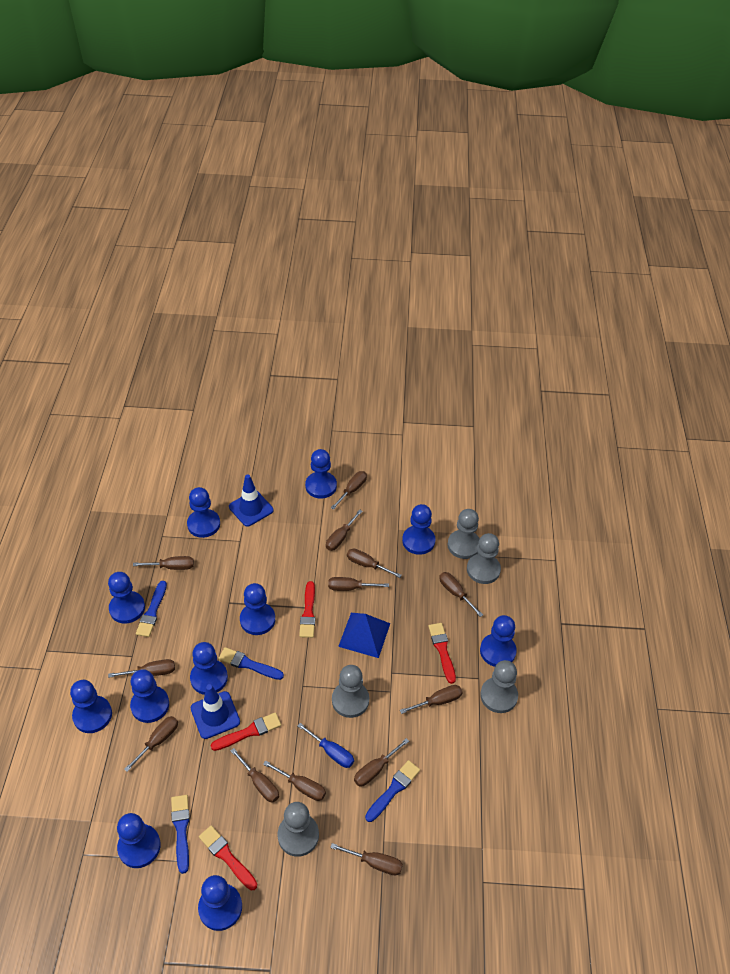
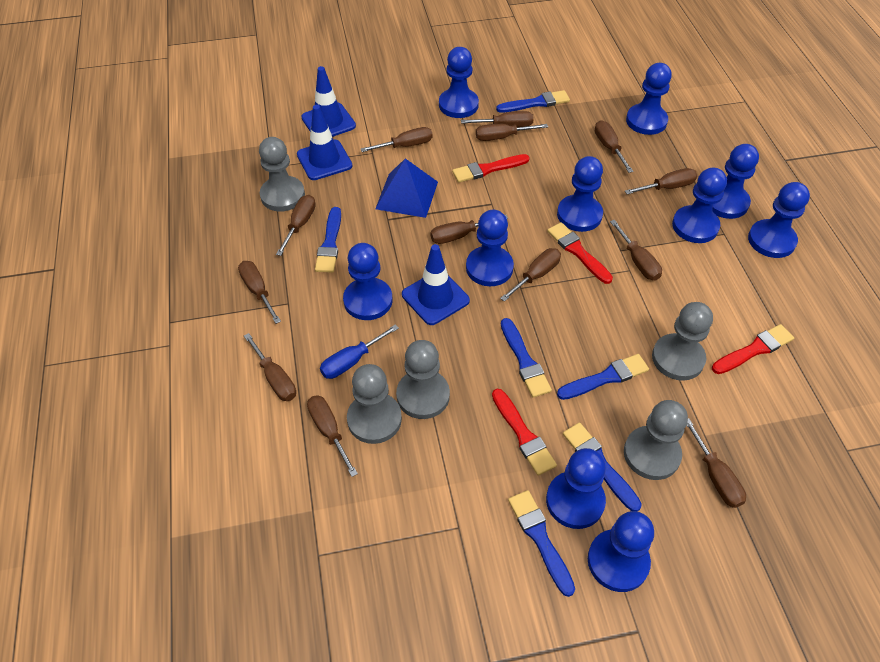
blue brush: 4 -> 6
blue pawn: 11 -> 10
blue traffic cone: 2 -> 3

